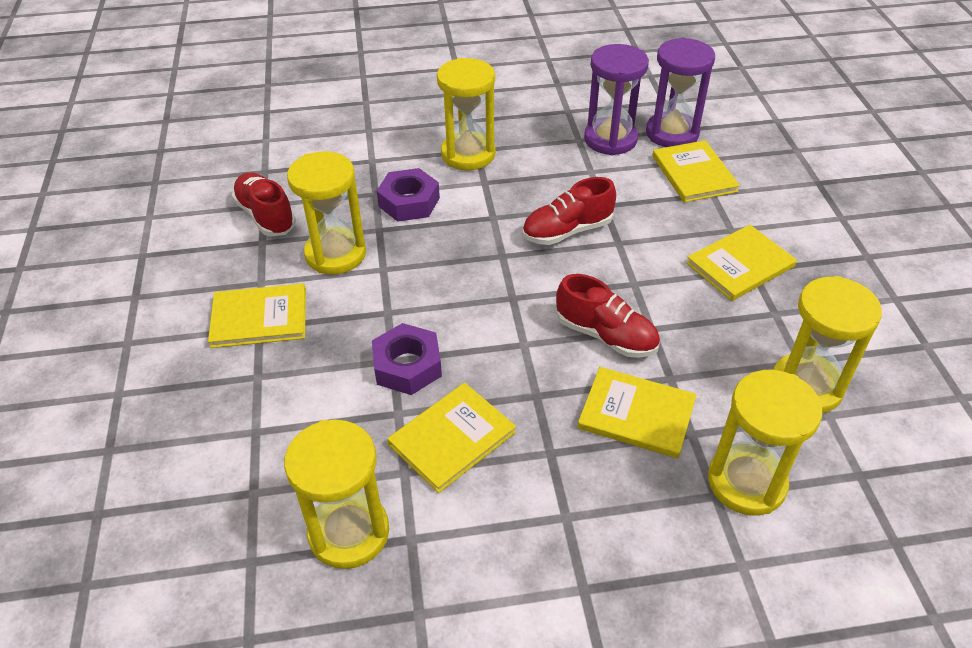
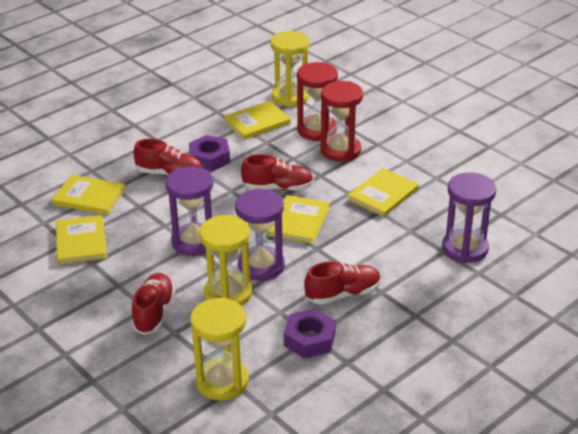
purple hourglass: 2 -> 3
red hourglass: 0 -> 2
red shoe: 3 -> 4
yellow hourglass: 5 -> 3

